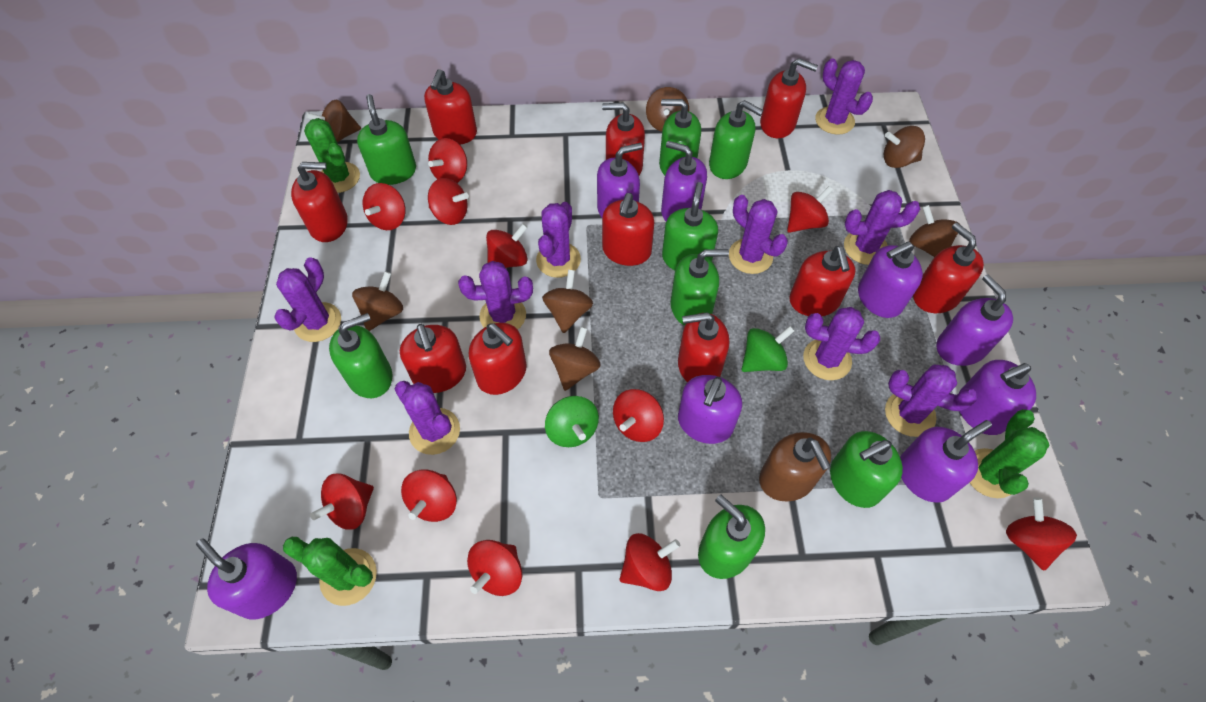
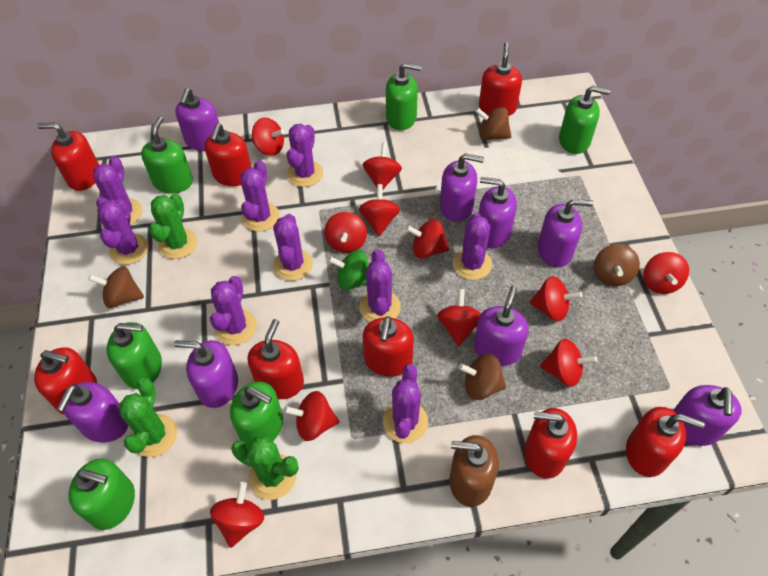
brown spinning top: 7 -> 4
green soap dispenser: 8 -> 6
green spinning top: 2 -> 1
red soap dispenser: 10 -> 8

